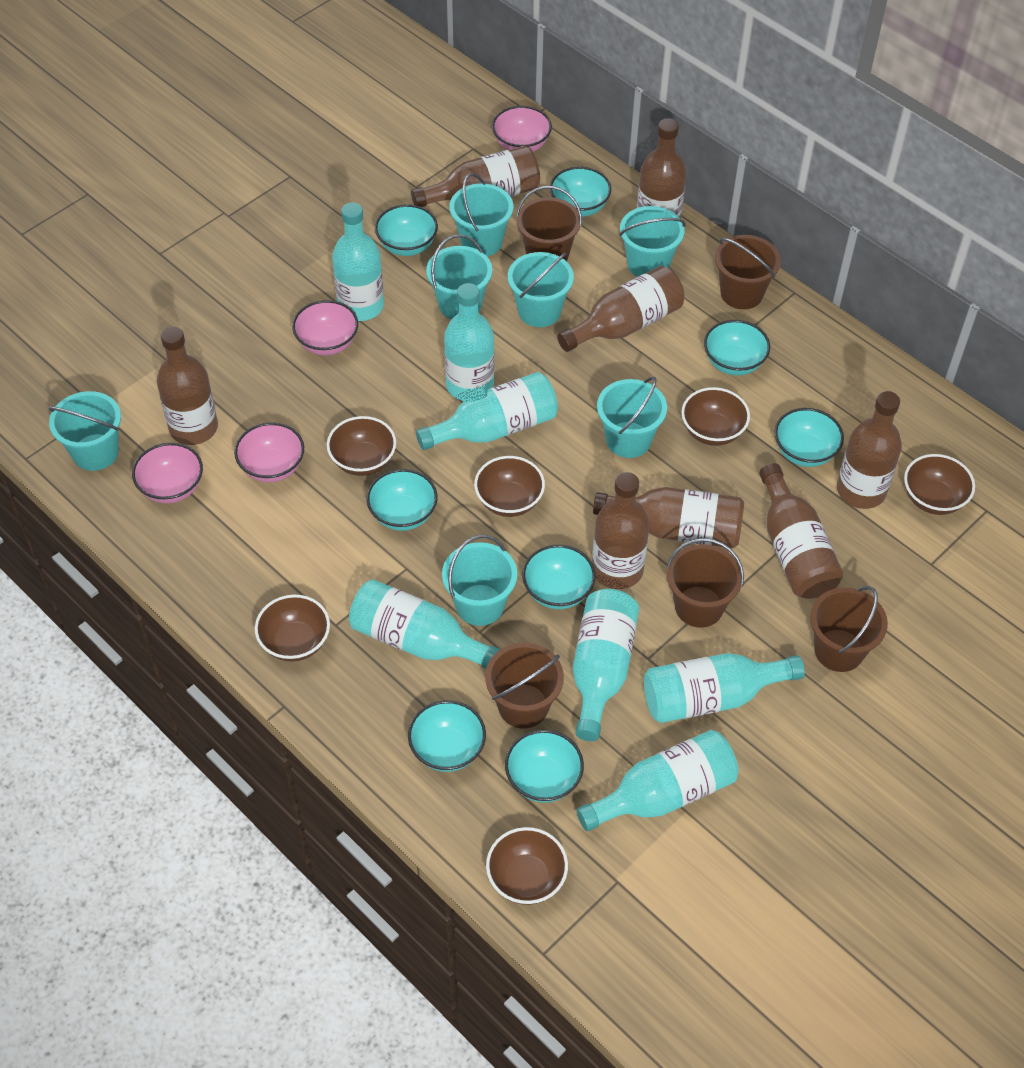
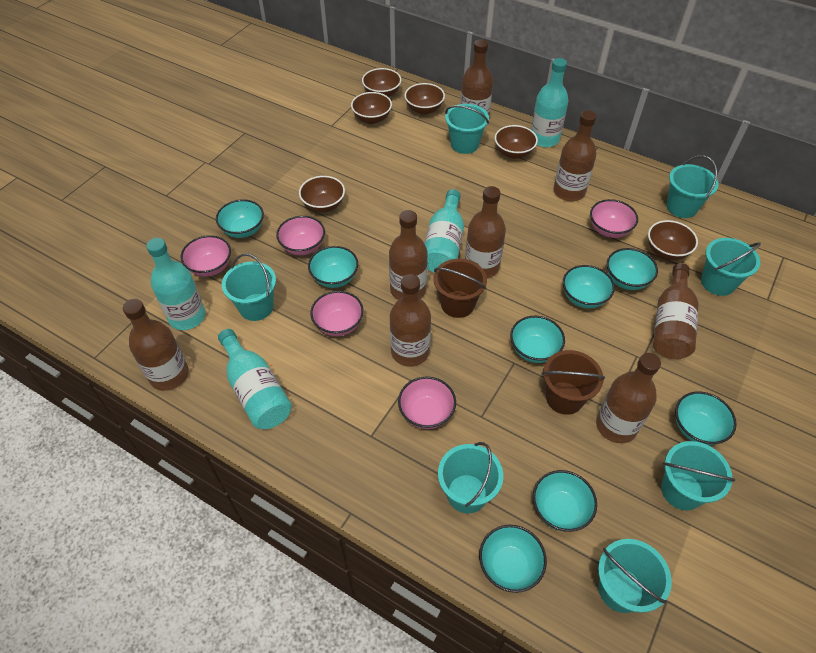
brown bucket: 5 -> 2
pink bowl: 4 -> 5
turquoise bottle: 7 -> 4

